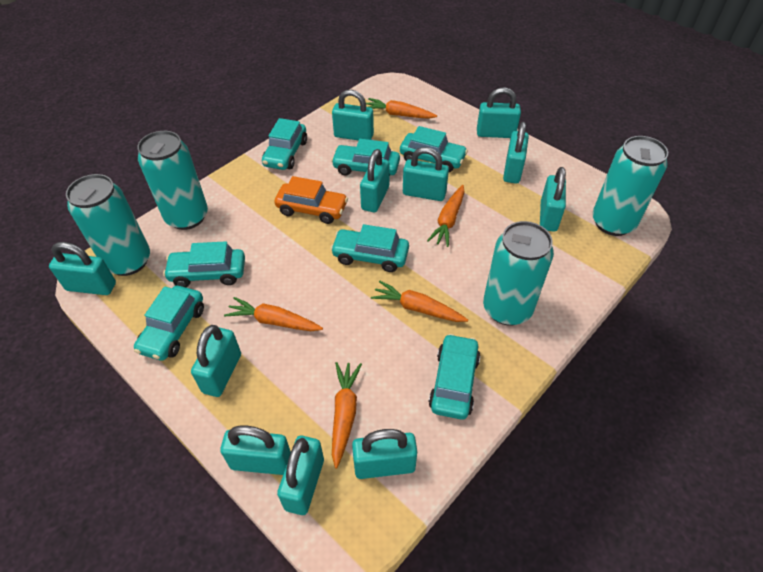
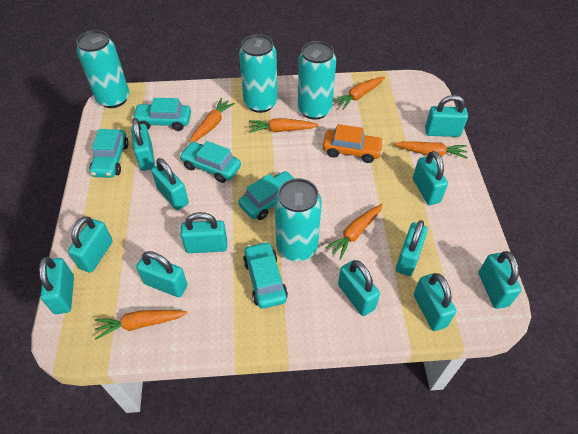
orange carrot: 5 -> 6
turquoise car: 7 -> 5
turquoise padlock: 11 -> 12

